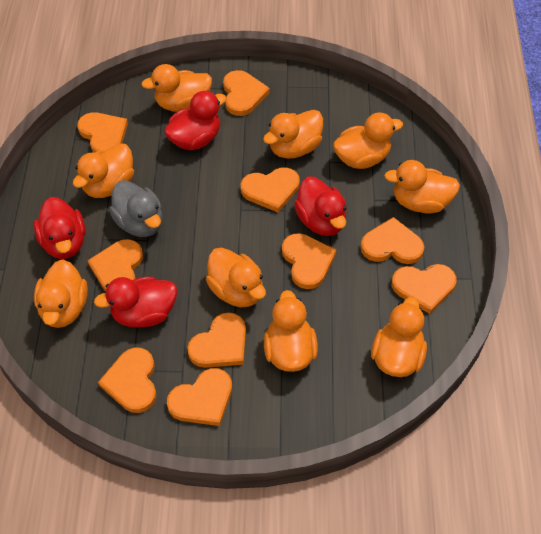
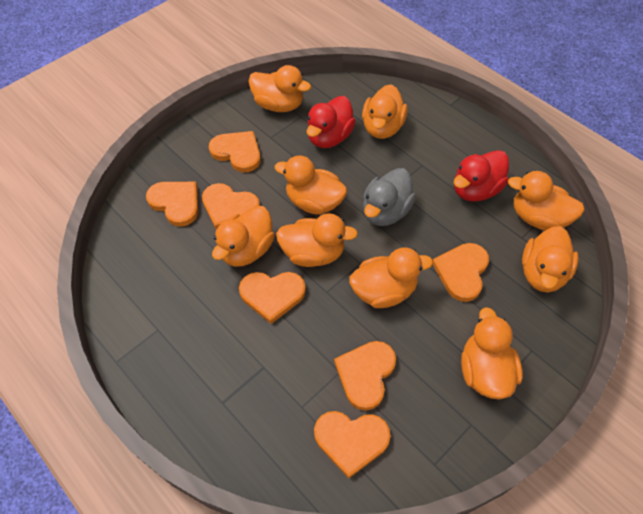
orange heart: 10 -> 7
red duck: 4 -> 2

